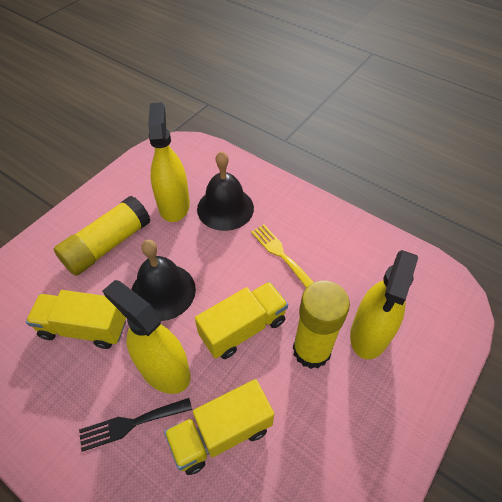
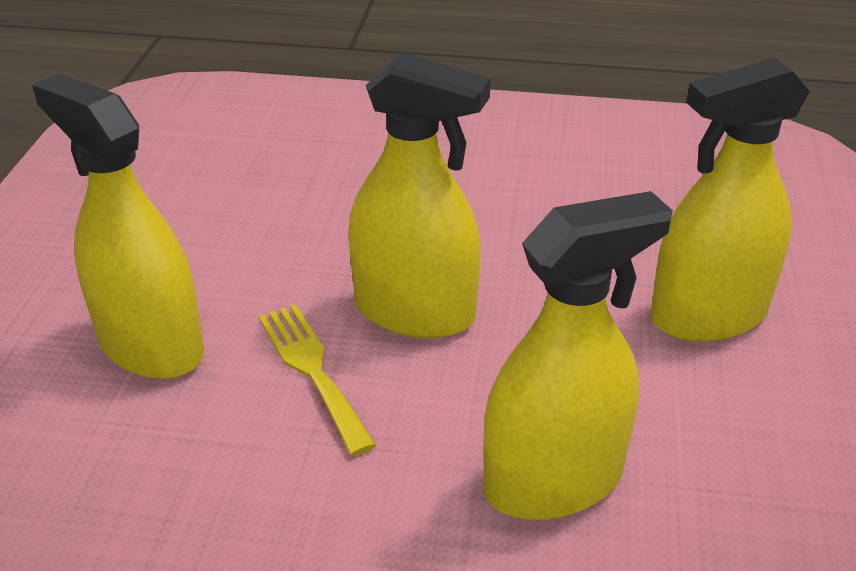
black bell: 2 -> 0
black fork: 1 -> 0
yellow glue stick: 2 -> 0
yellow spray bottle: 3 -> 4
yellow truck: 3 -> 0

